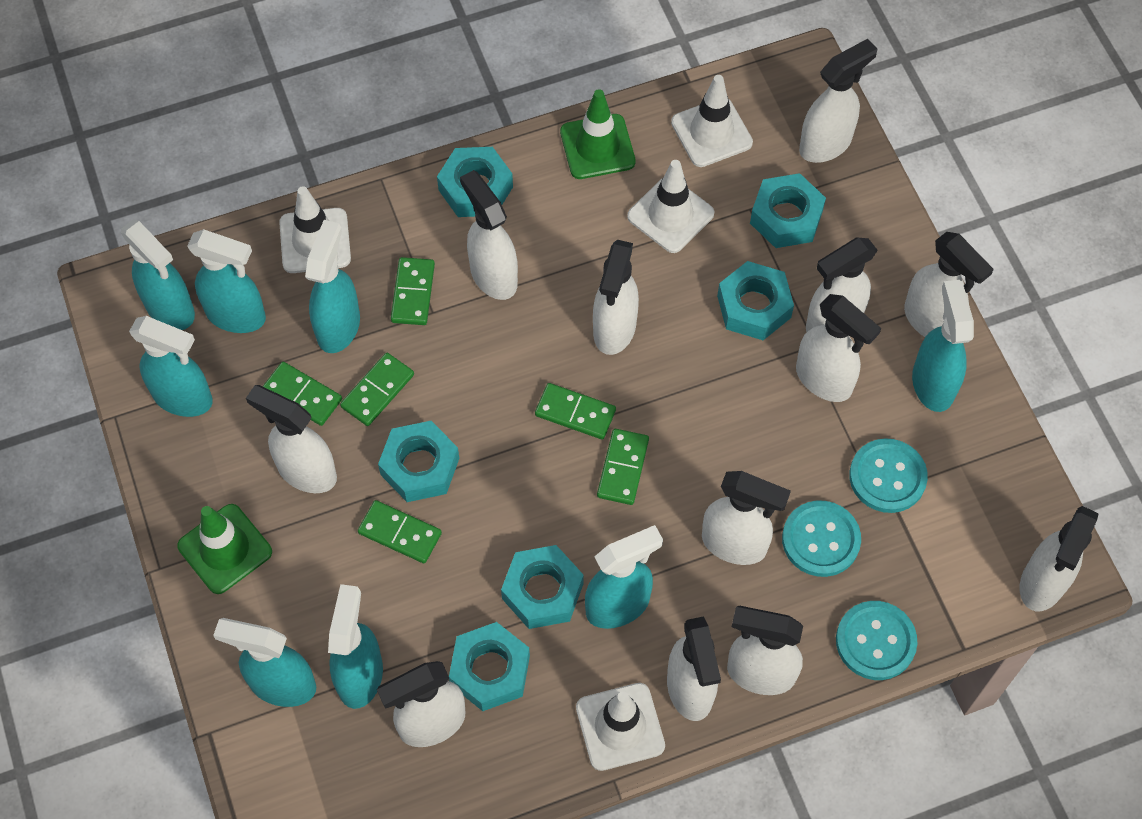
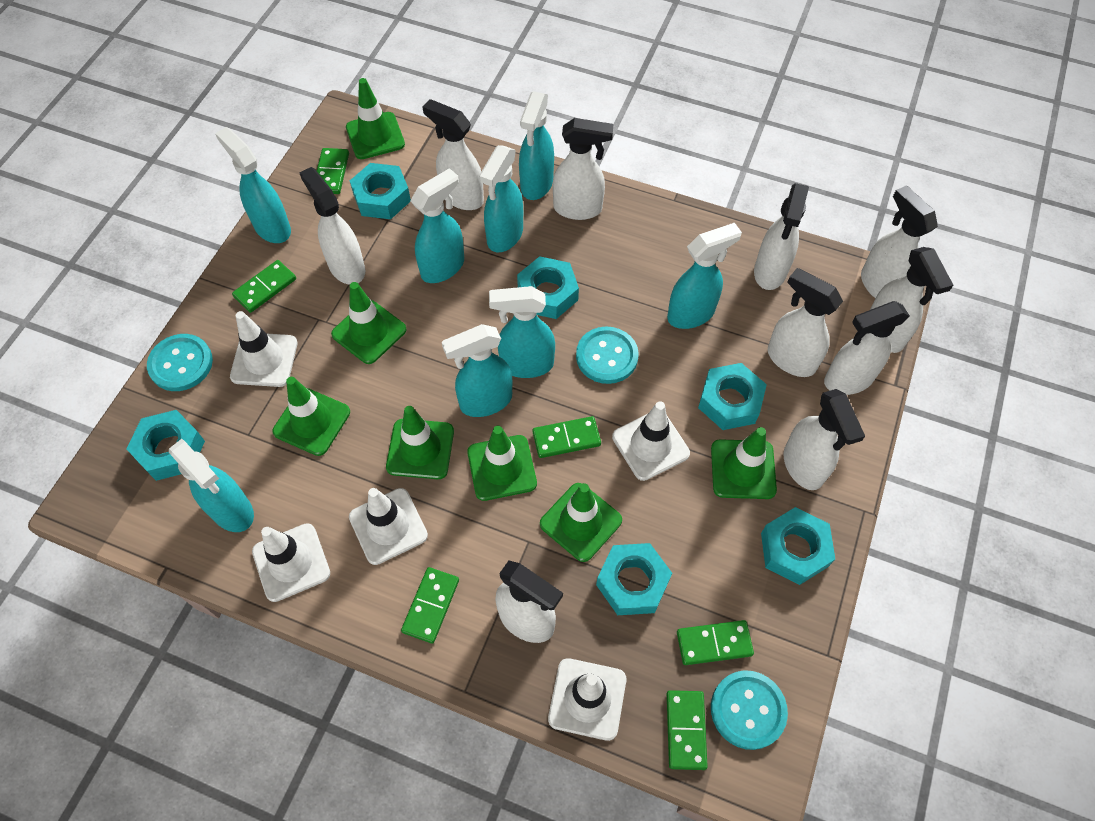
green traffic cone: 2 -> 7
white spray bottle: 12 -> 10
white traffic cone: 4 -> 5

